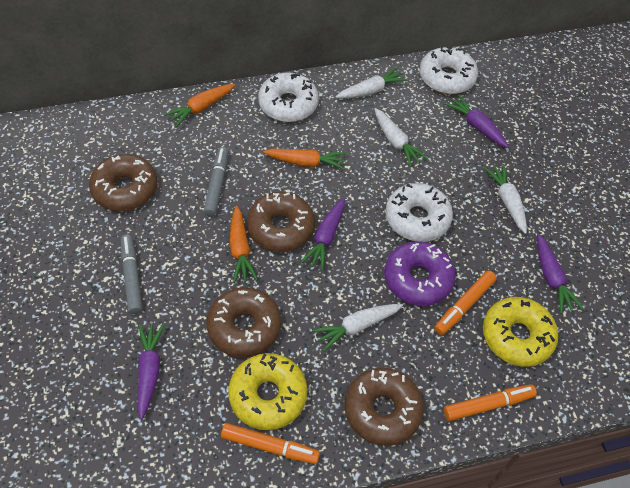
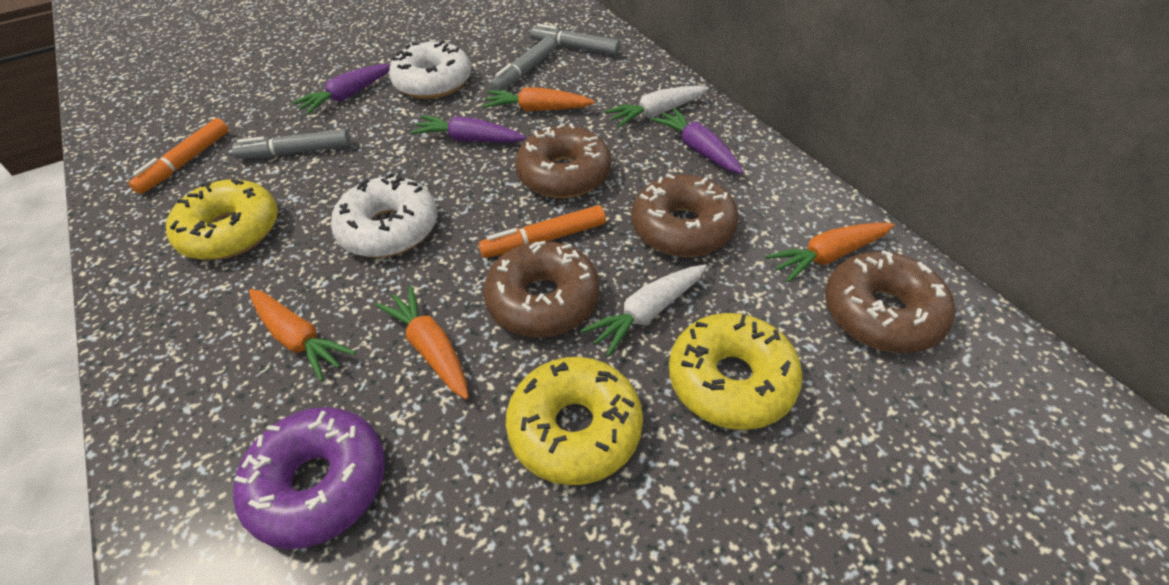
grey marker: 2 -> 3
orange carrot: 3 -> 4
orange marker: 3 -> 2
purple carrot: 4 -> 3
white carrot: 4 -> 2
white donut: 3 -> 2
yellow donut: 2 -> 3

